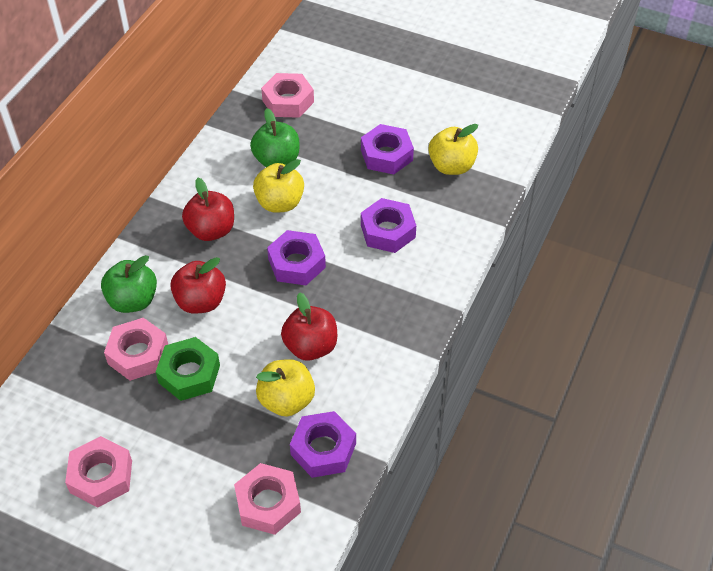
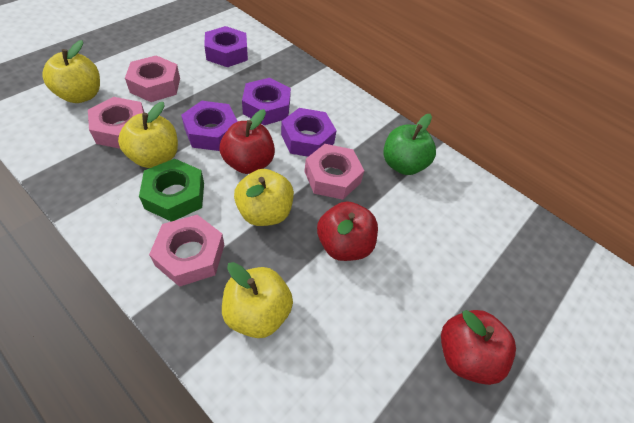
green apple: 2 -> 1
yellow apple: 3 -> 4

